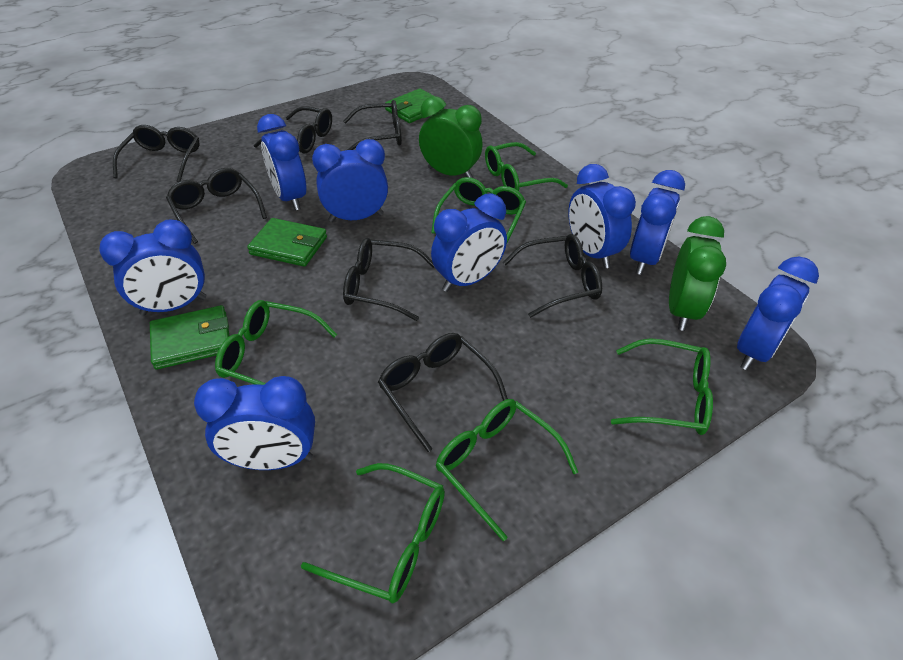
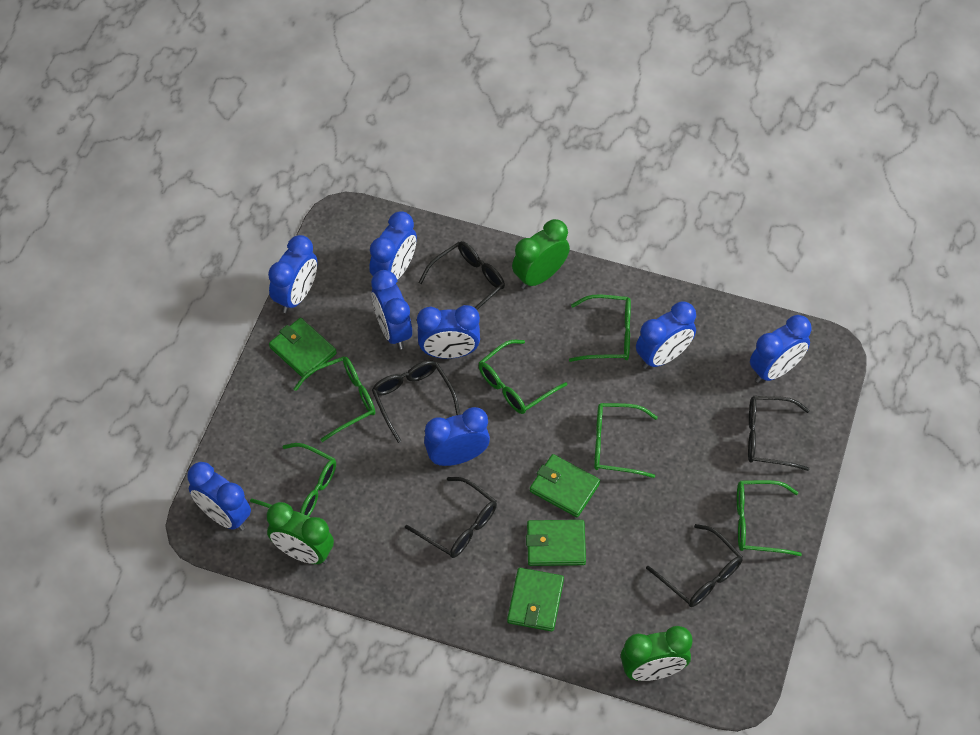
black glasses: 7 -> 5
green clock: 2 -> 3
green wallet: 3 -> 4

